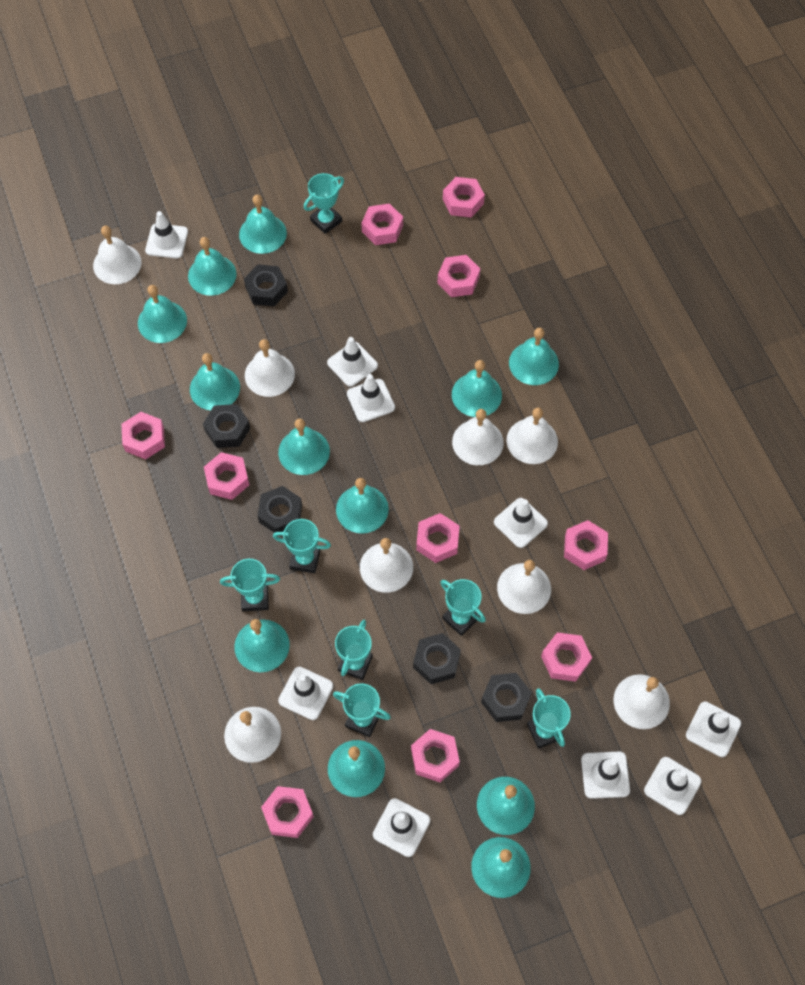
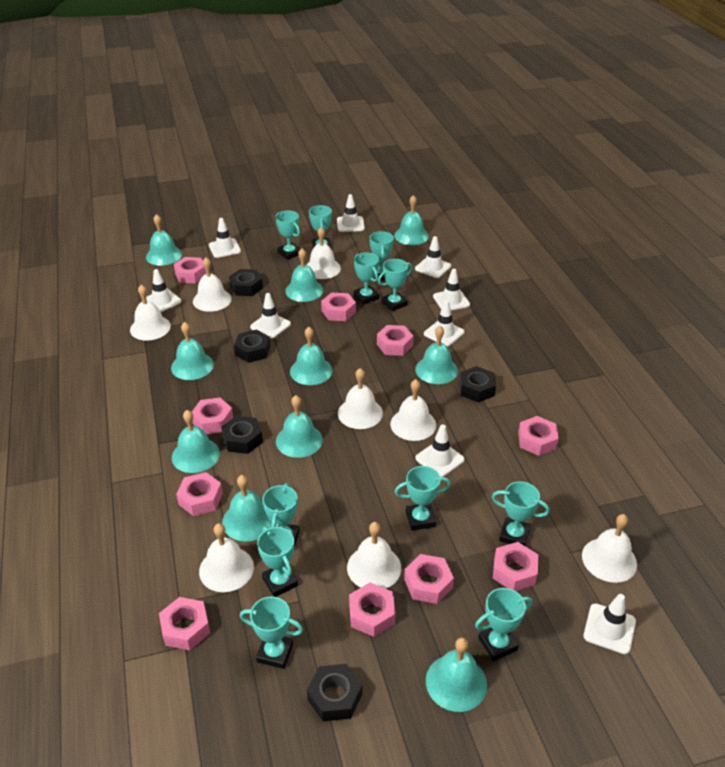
turquoise bell: 12 -> 10
turquoise trophy: 7 -> 11

